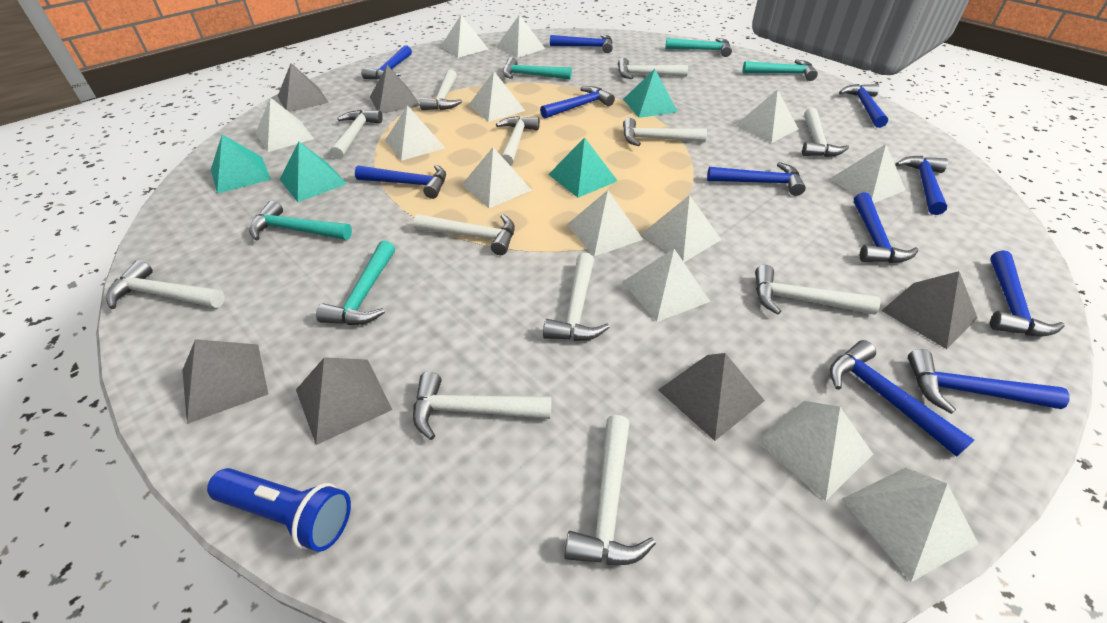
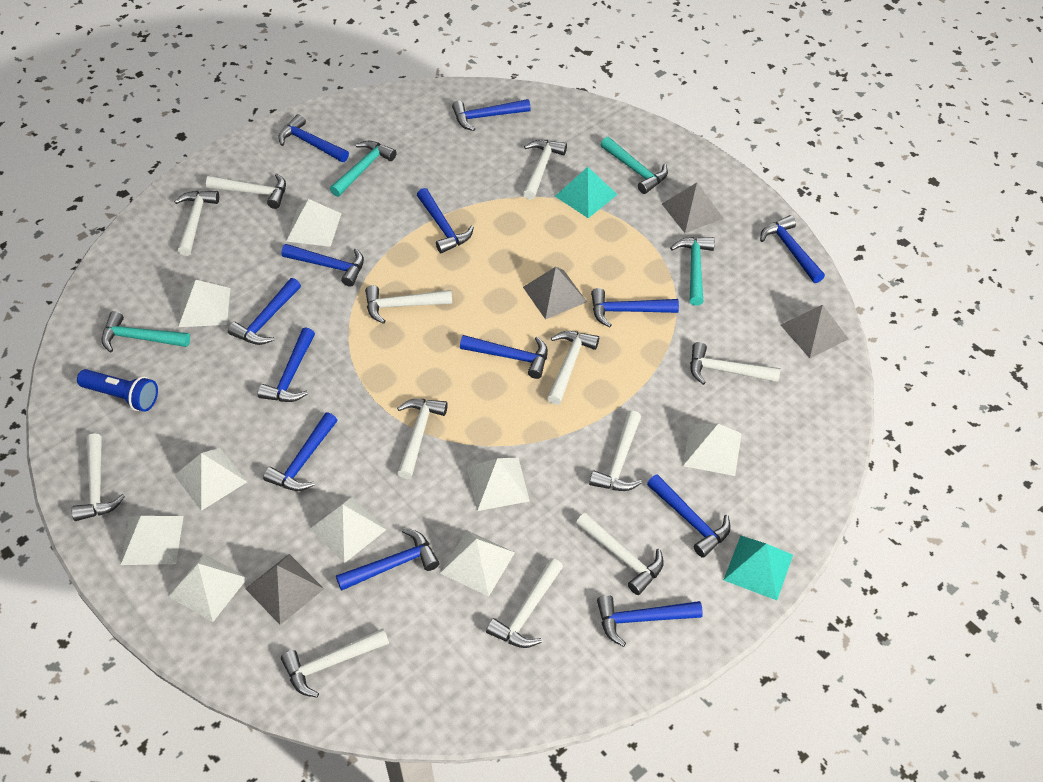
blue hammer: 11 -> 13
grey pyramid: 6 -> 4
turquoise hammer: 5 -> 4
turquoise pyramid: 4 -> 2
white pyramid: 13 -> 9

